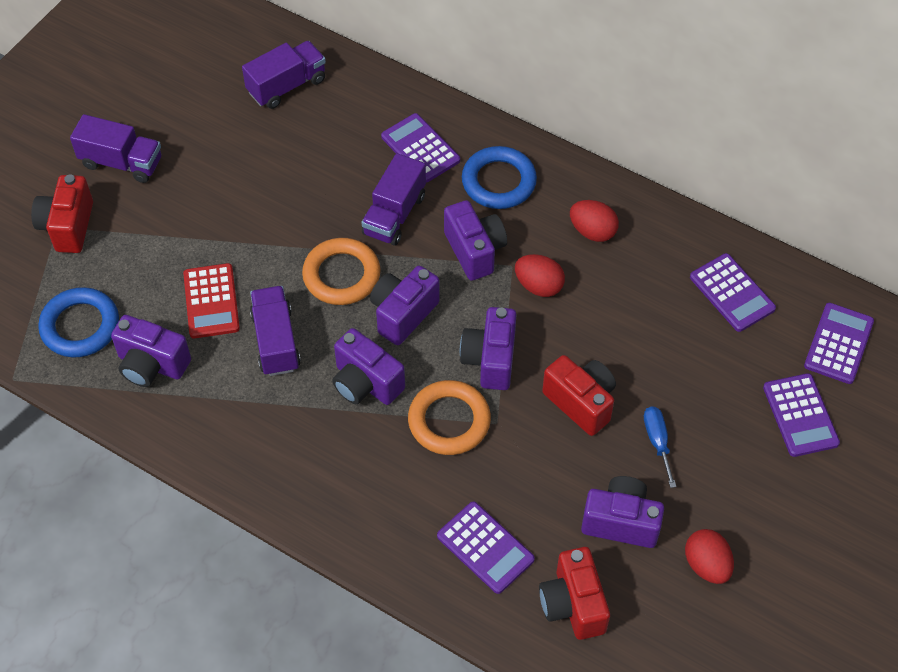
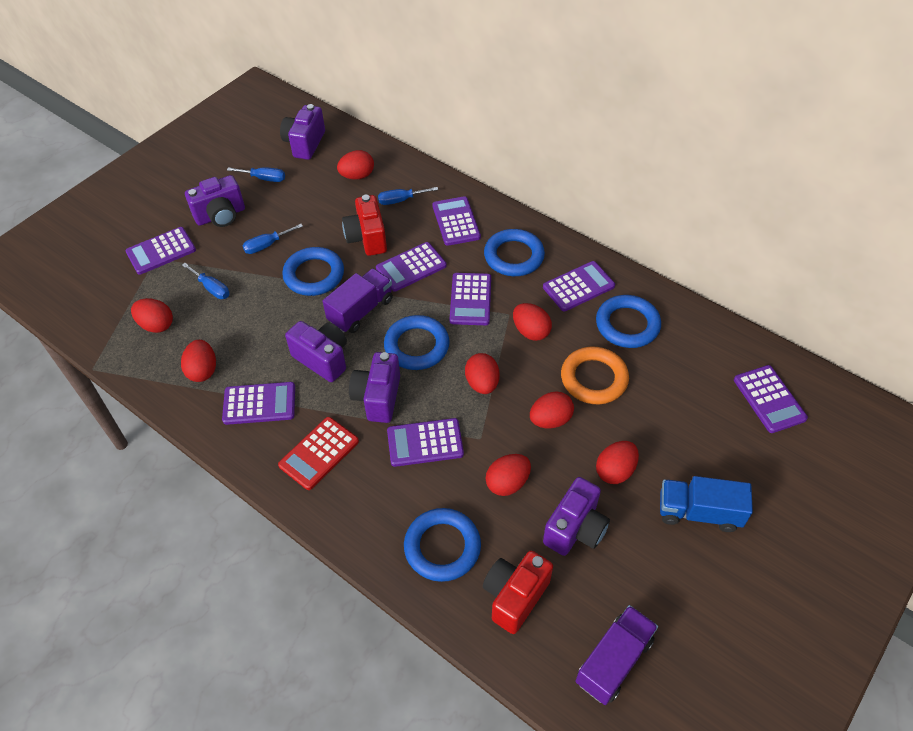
blue ring: 2 -> 5
blue screwdriver: 1 -> 4
blue truck: 0 -> 1
orange ring: 2 -> 1
purple calculator: 5 -> 8
purple camera: 6 -> 5
purple truck: 4 -> 2
red camera: 3 -> 2
red egg: 3 -> 8

